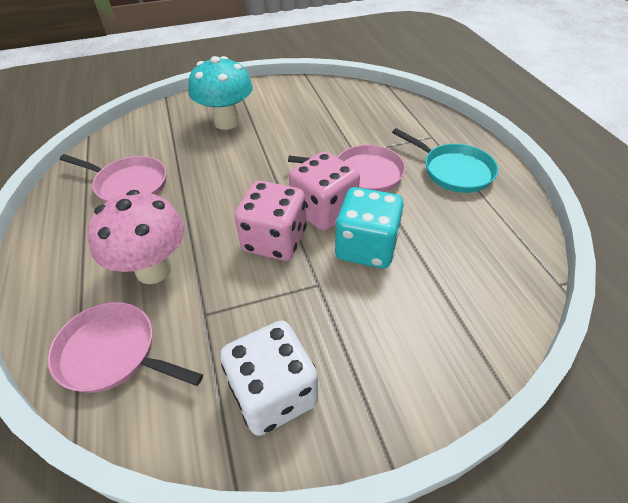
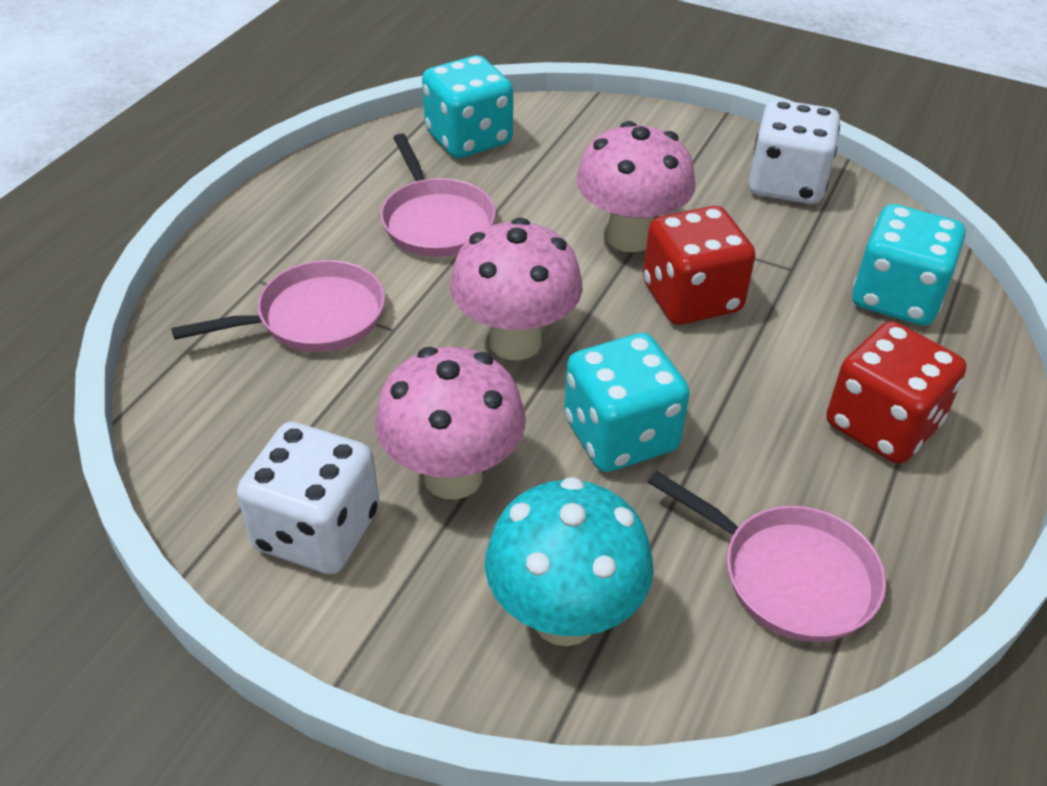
pink dice: 2 -> 0
pink mushroom: 1 -> 3
red dice: 0 -> 2
turquoise dice: 1 -> 3
turquoise pan: 1 -> 0
white dice: 1 -> 2

